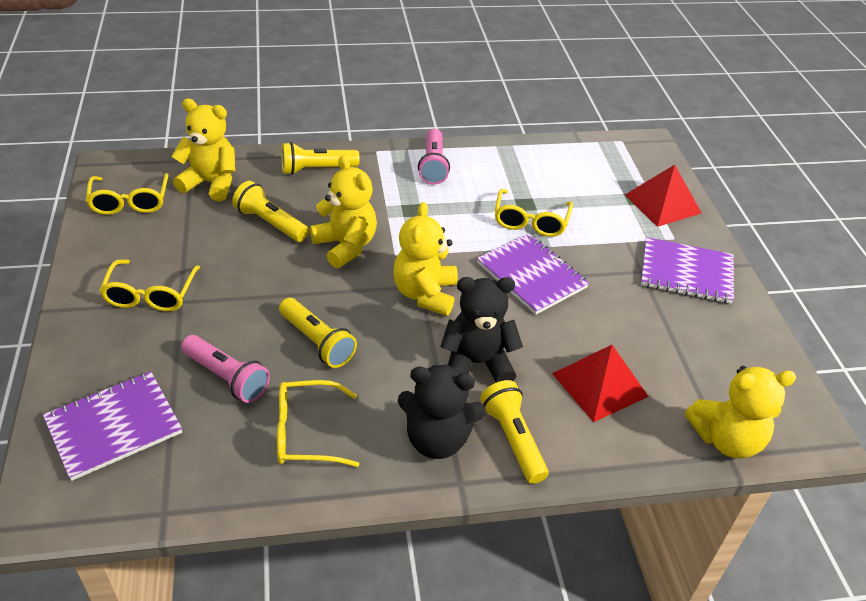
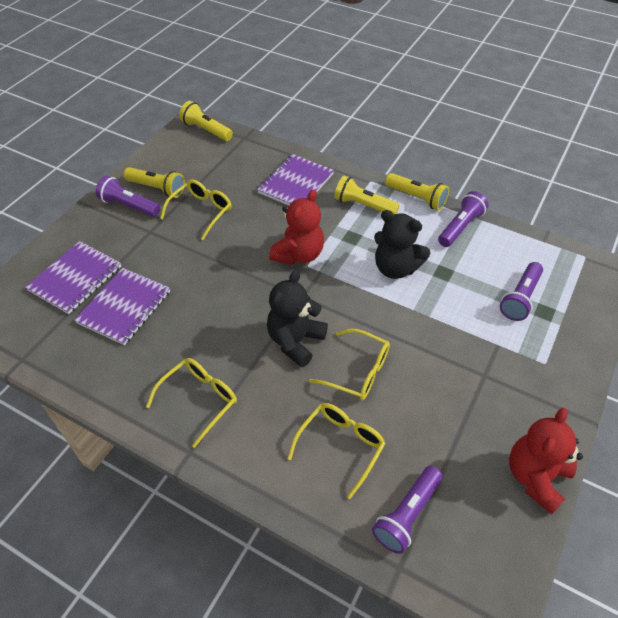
pink flashlight: 2 -> 0
purple flashlight: 0 -> 4
red pyramid: 2 -> 0
red teddy bear: 0 -> 2
yellow teddy bear: 4 -> 0

